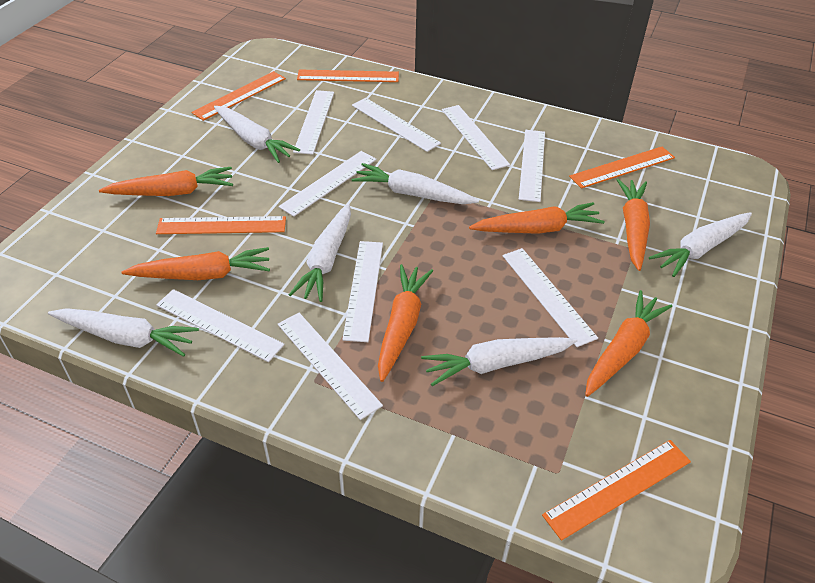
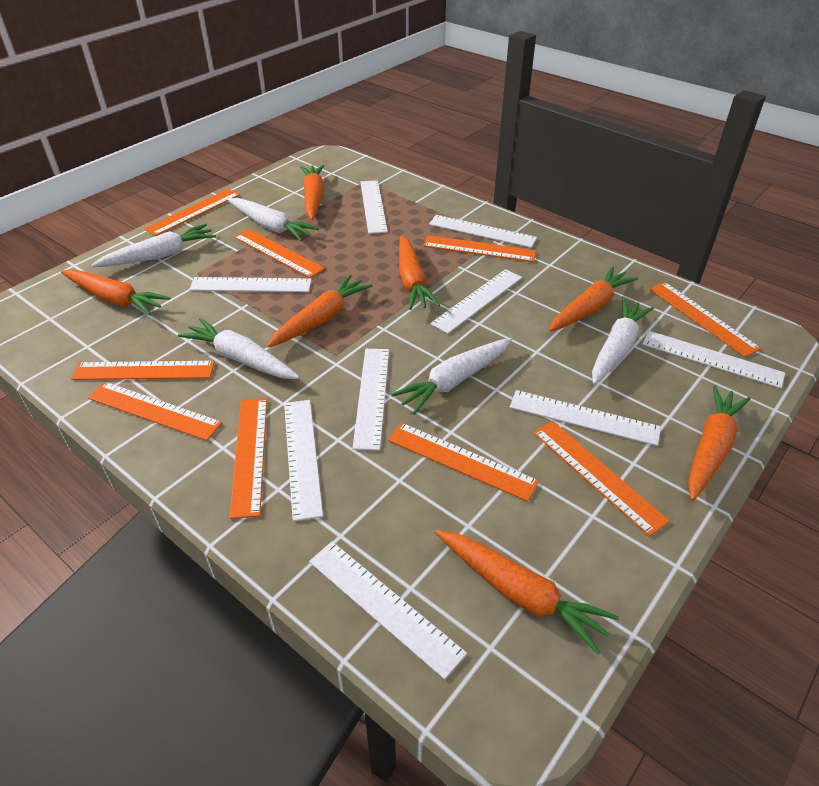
orange carrot: 6 -> 7
orange ruler: 5 -> 9
white carrot: 6 -> 5

